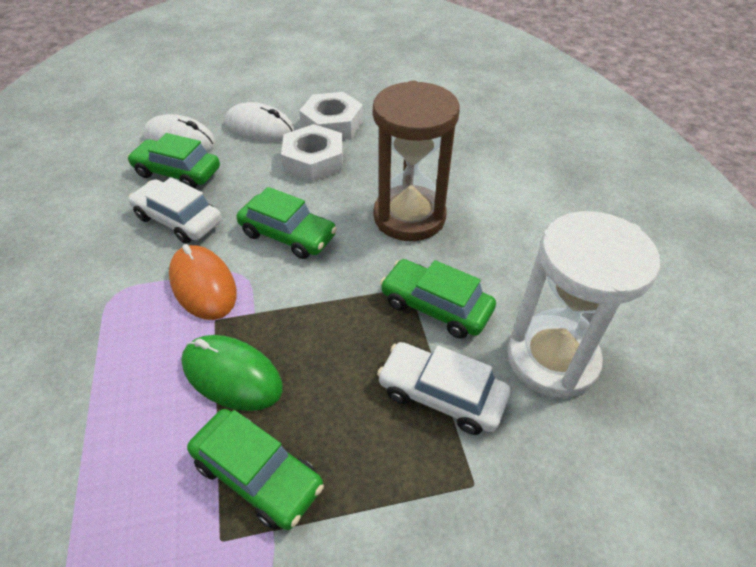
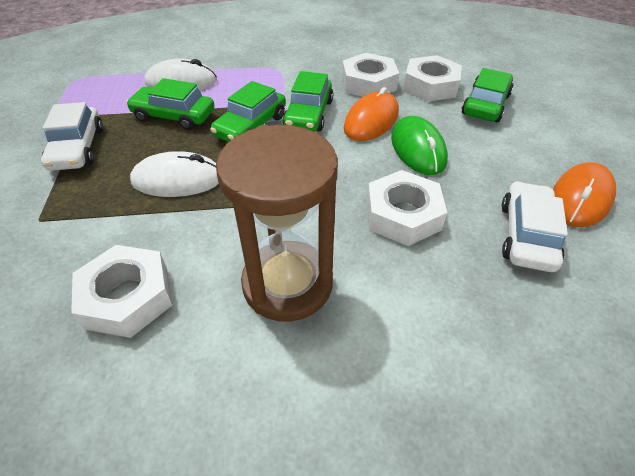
orange mouse: 1 -> 2
white hourglass: 1 -> 0
white nut: 2 -> 4

